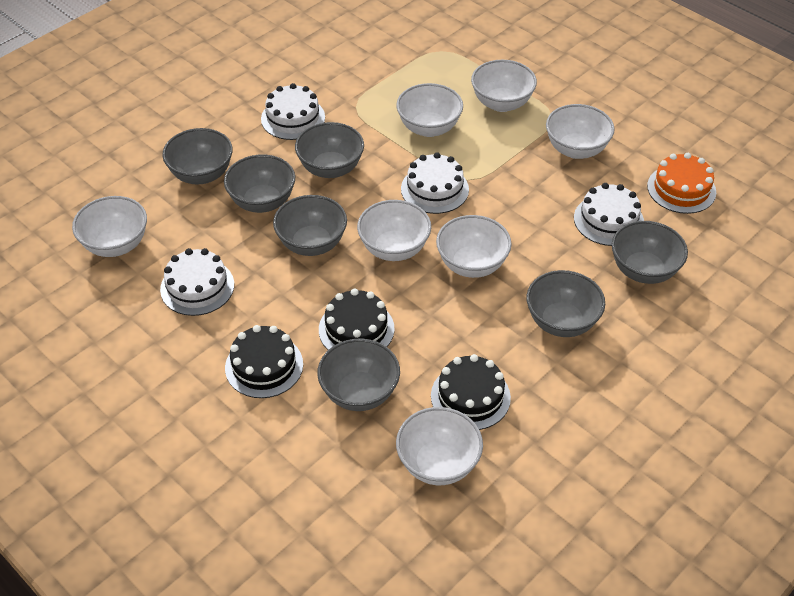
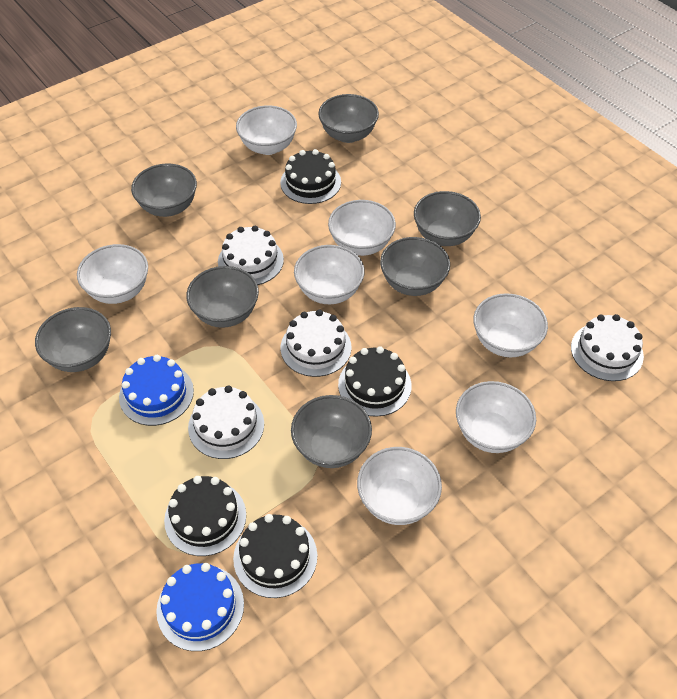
black cake: 3 -> 4
blue cake: 0 -> 2
orange cake: 1 -> 0

